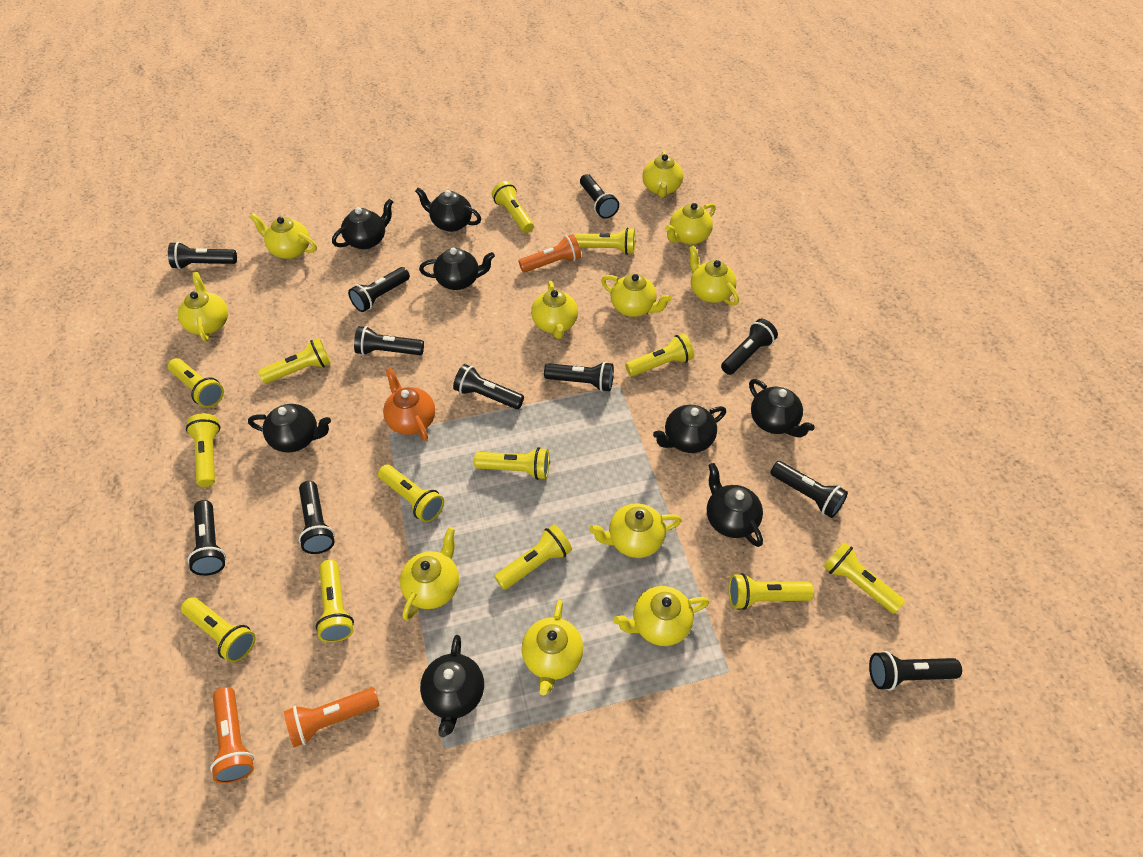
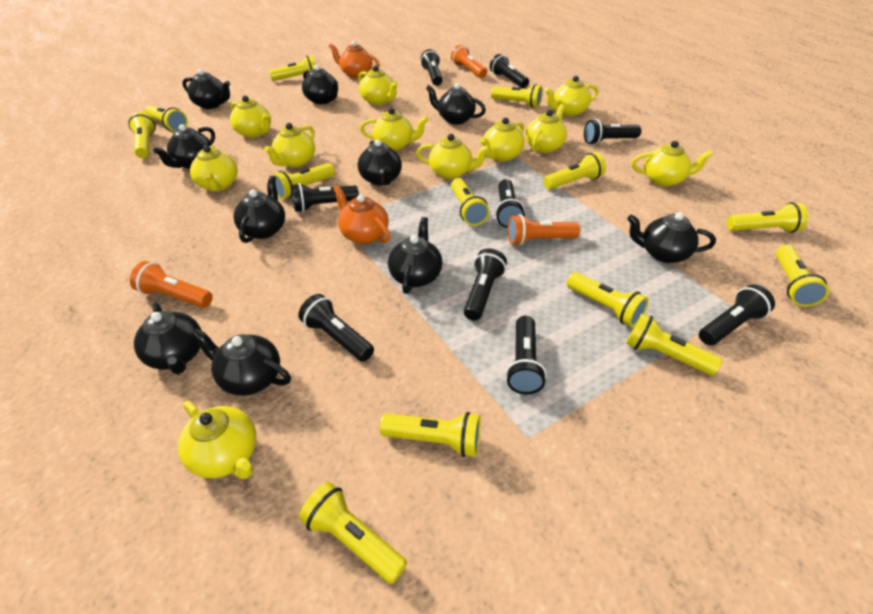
black flashlight: 11 -> 9
black teapot: 8 -> 10
orange teapot: 1 -> 2

